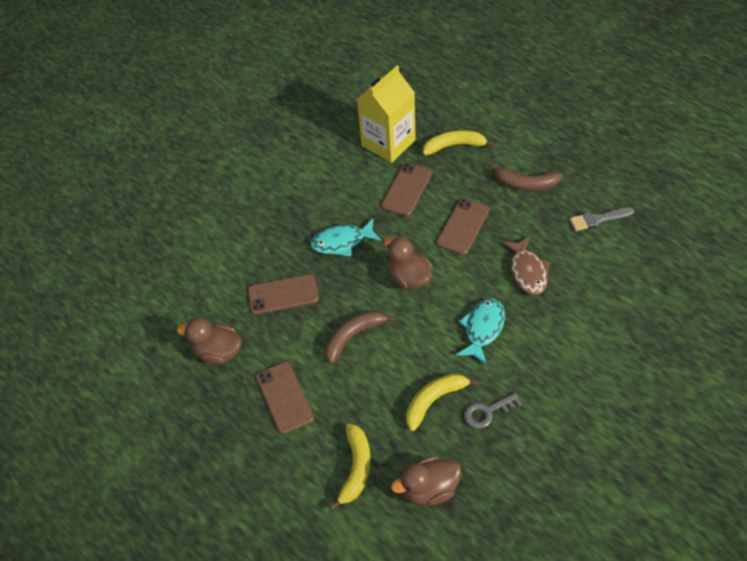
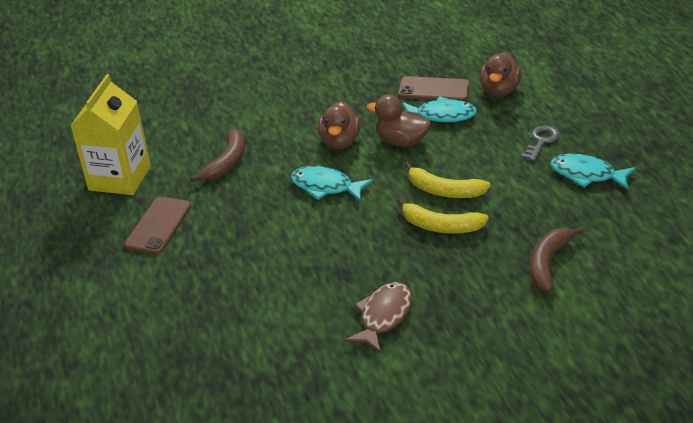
brown phone: 4 -> 2
grey brush: 1 -> 0
turquoise fish: 2 -> 3
yellow banana: 3 -> 2

